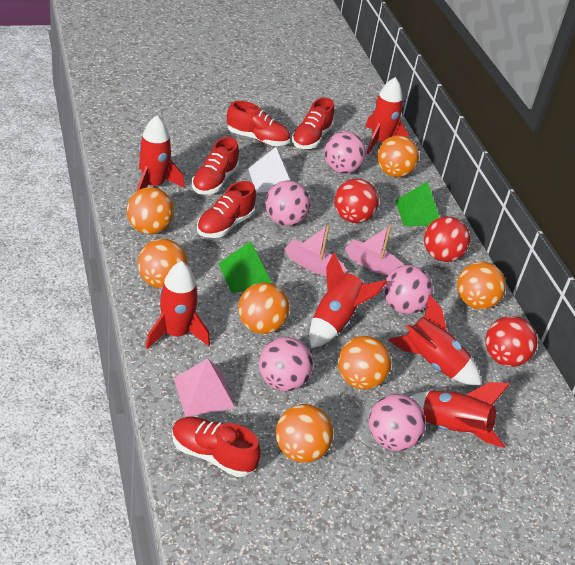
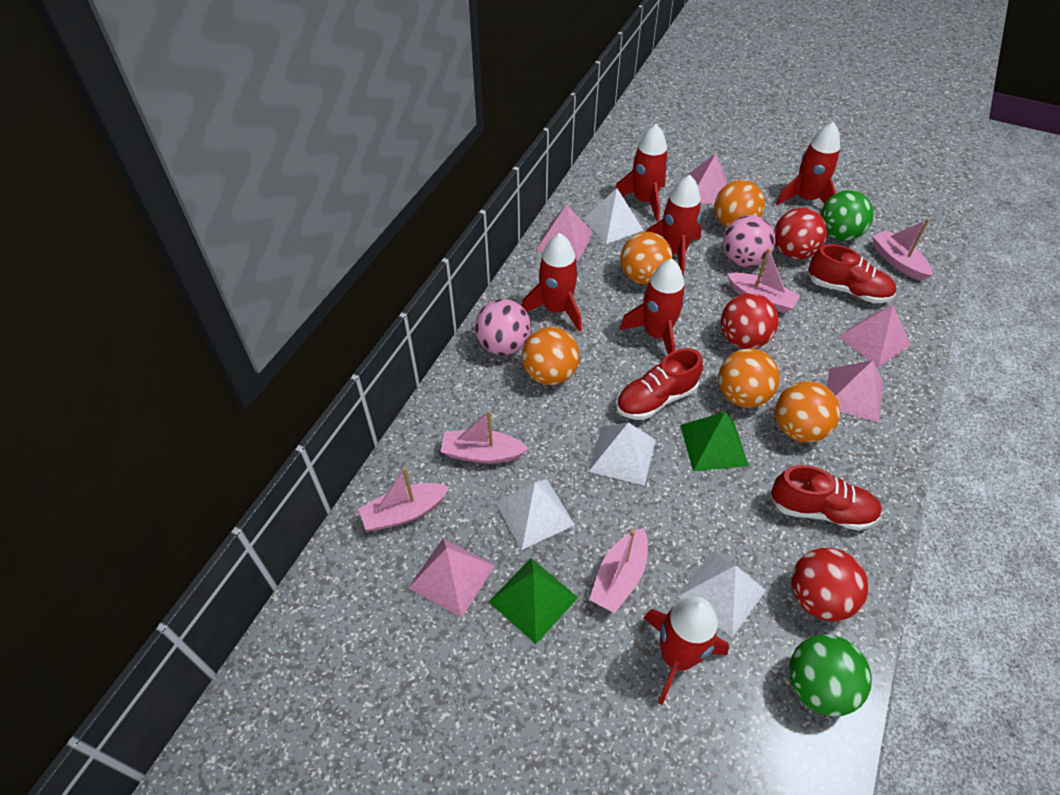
green ball: 0 -> 2
orange ball: 7 -> 5
pink ball: 5 -> 2
pink boat: 2 -> 5
pink pyramid: 1 -> 5
red shoe: 5 -> 3
white pyramid: 1 -> 4

